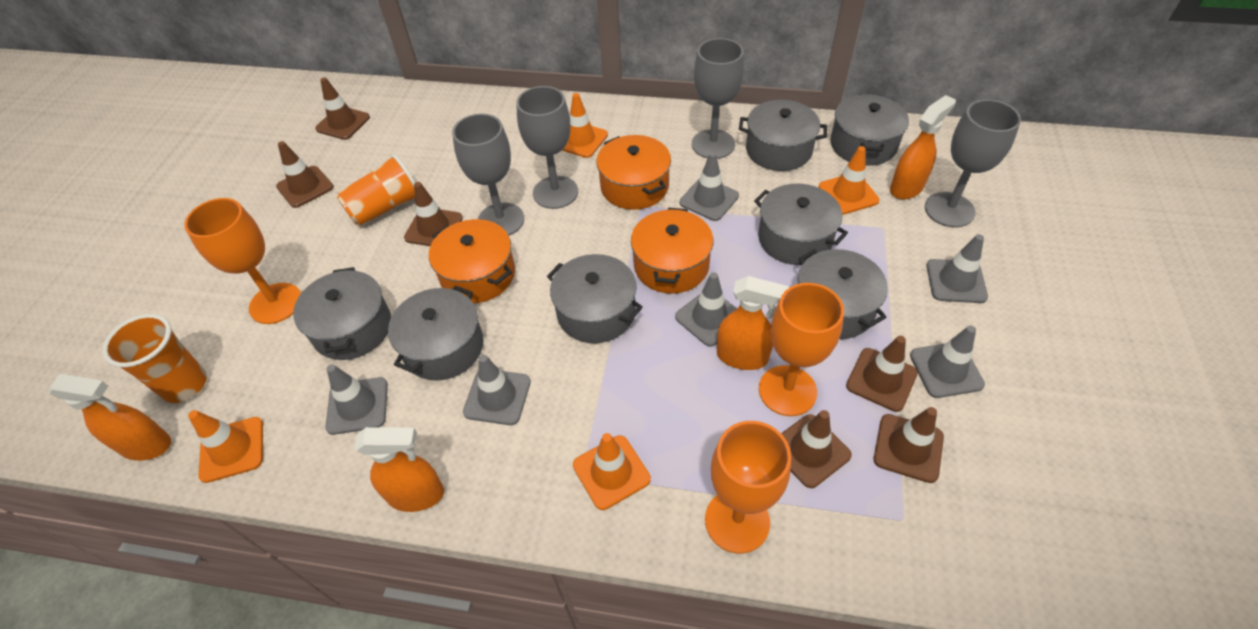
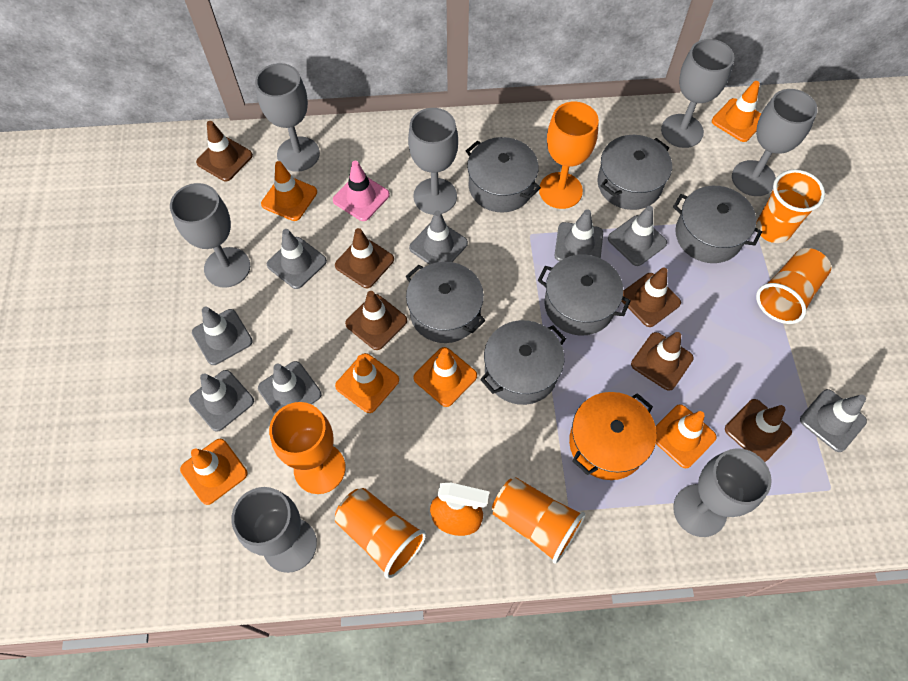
grey goblet: 4 -> 7
grey pot: 7 -> 6
grey traffic cone: 6 -> 8
orange cup: 2 -> 4
orange goblet: 3 -> 2
orange pot: 3 -> 1
orange spray bottle: 4 -> 1
orange traffic cone: 4 -> 6
pink traffic cone: 0 -> 1

